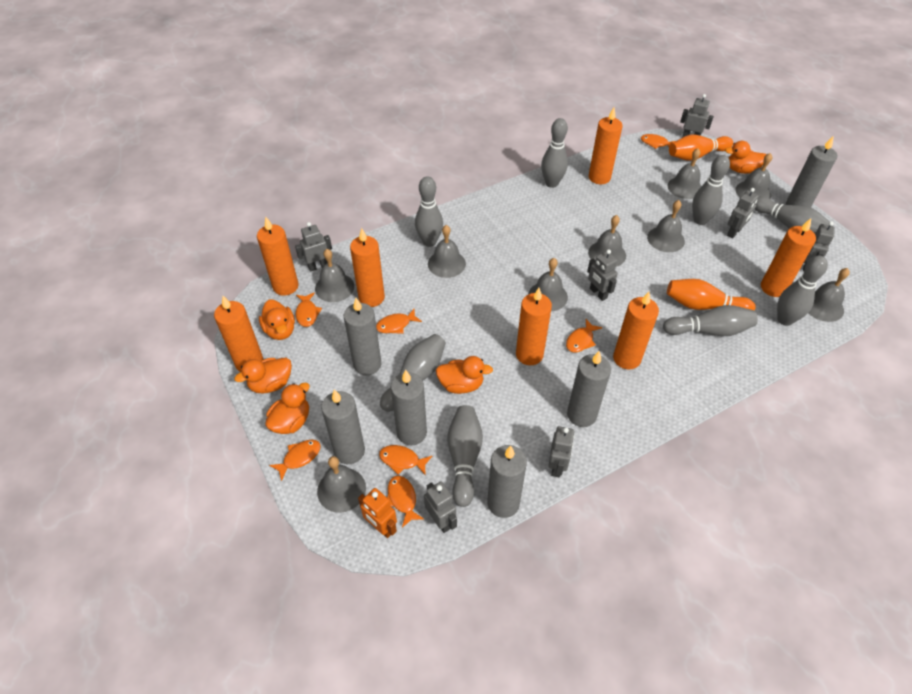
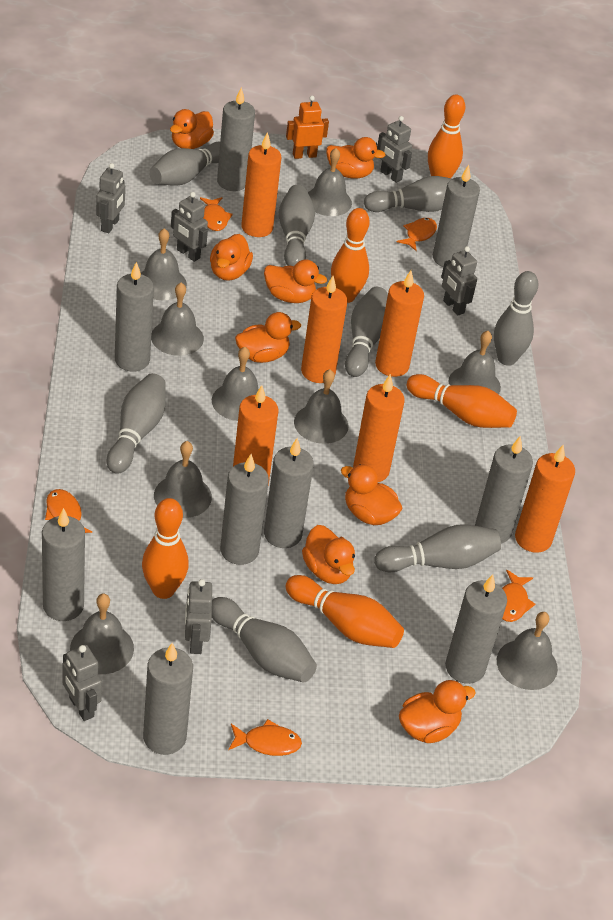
grey candle: 6 -> 9
grey robot: 7 -> 6
orange bowling pin: 2 -> 5
orange candle: 7 -> 6
orange duck: 5 -> 8
orange fish: 7 -> 5

